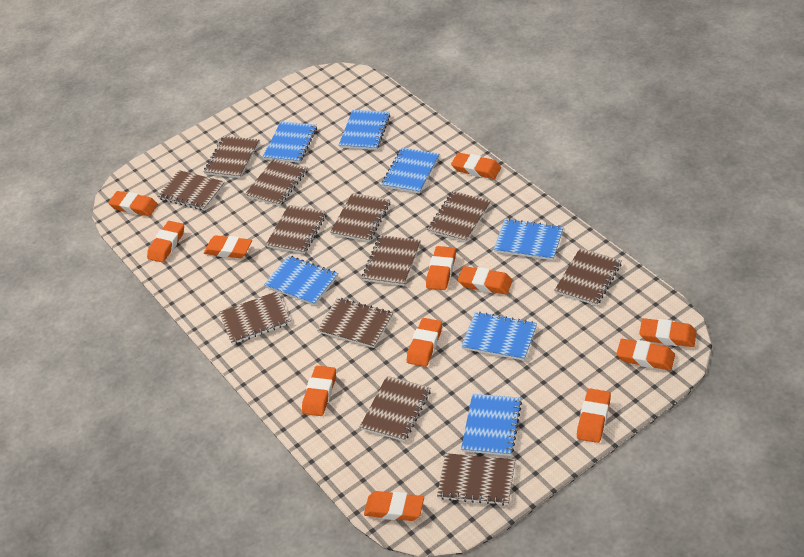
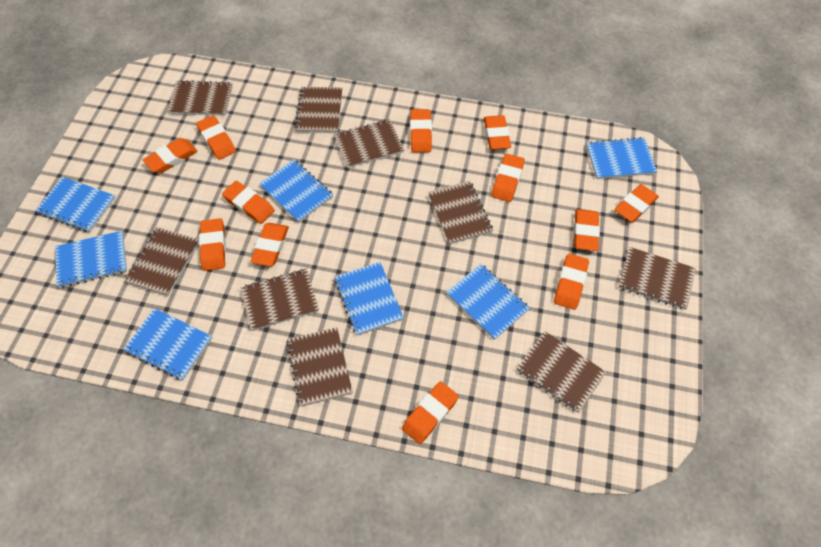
brown notebook: 12 -> 9

